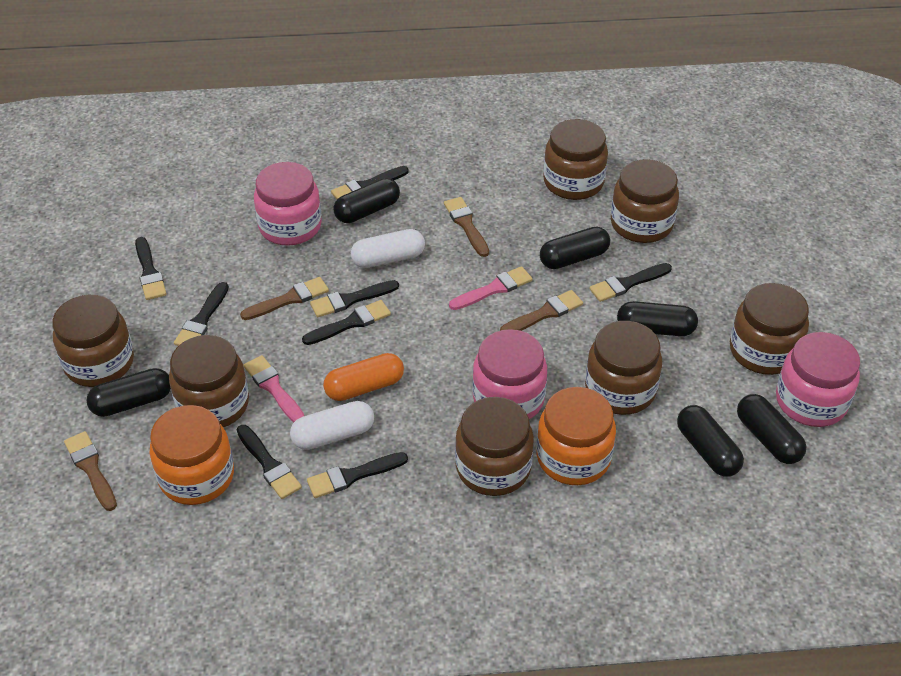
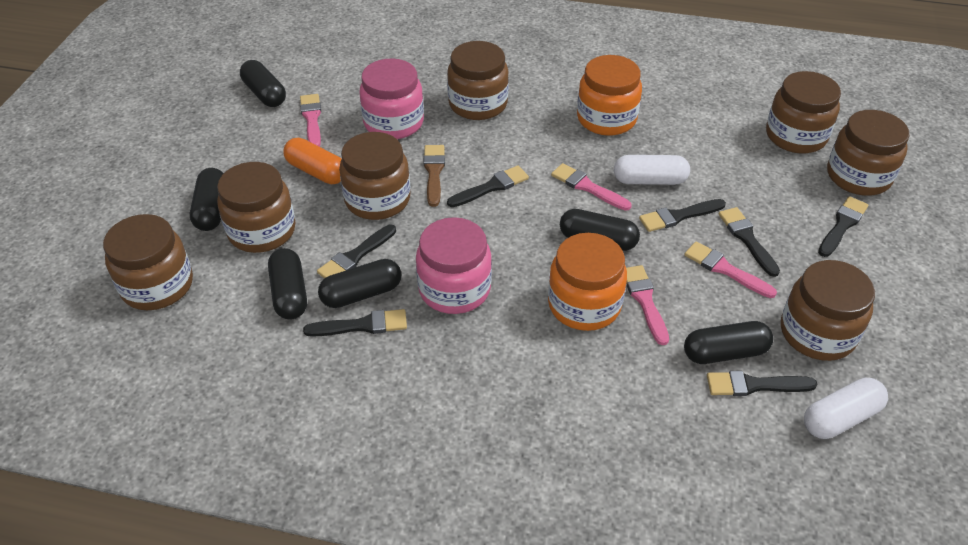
black brush: 8 -> 7
brown brush: 4 -> 1
pink brush: 2 -> 4
pink jar: 3 -> 2

